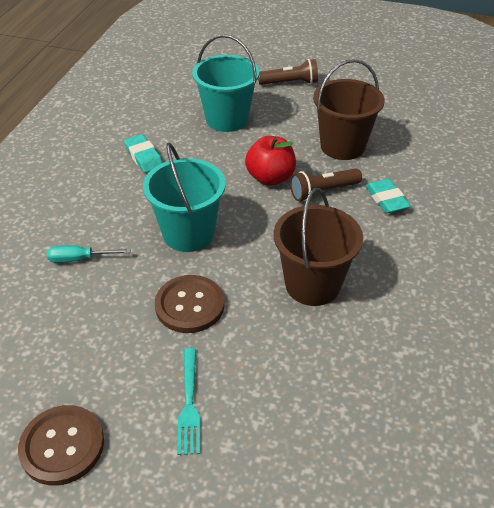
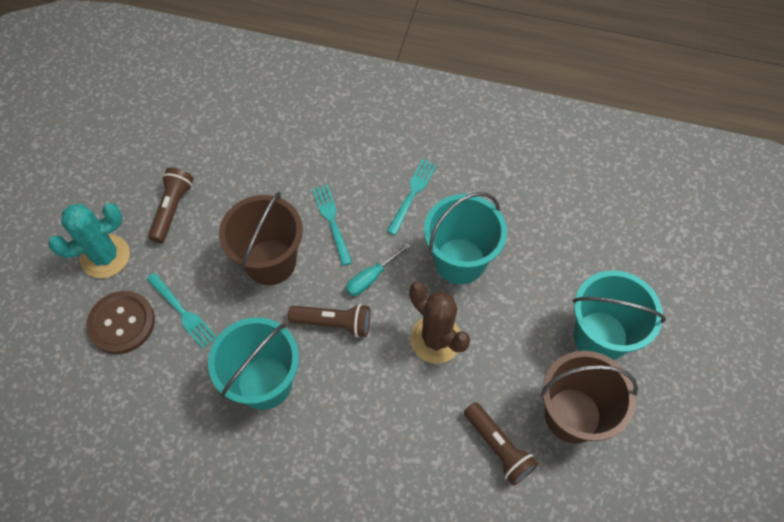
brown button: 2 -> 1
brown cactus: 0 -> 1
brown flashlight: 2 -> 3
red apple: 1 -> 0
turquoise bucket: 2 -> 3
turquoise cactus: 0 -> 1
turquoise eraser: 2 -> 0
turquoise fork: 1 -> 3

